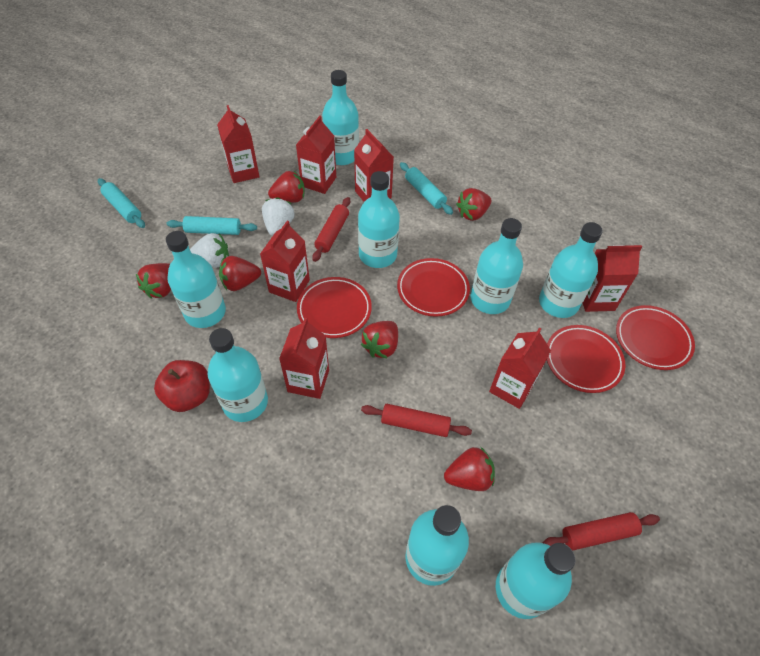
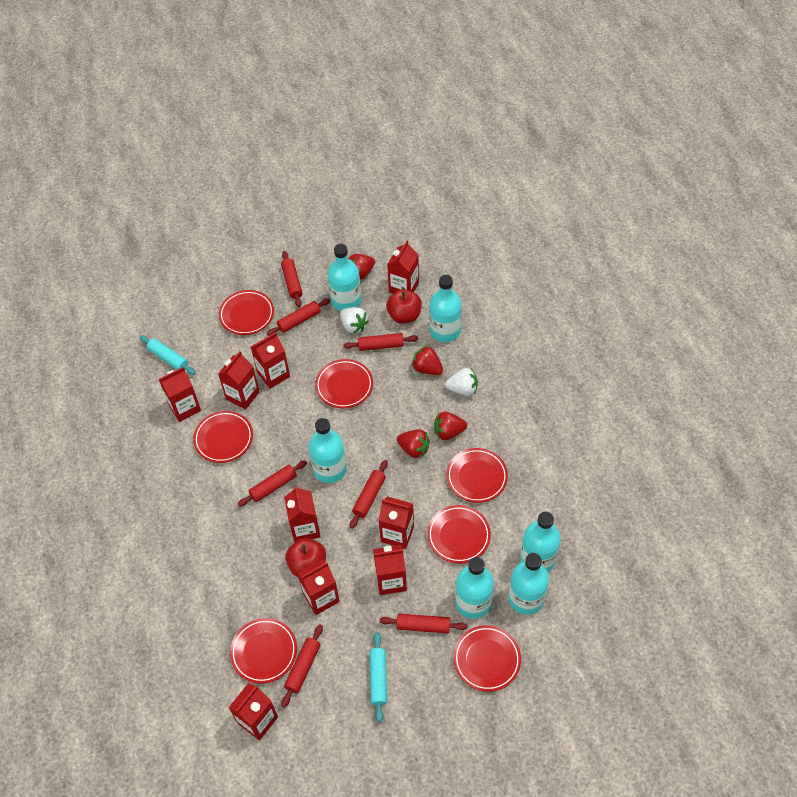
red apple: 1 -> 2
red carton: 7 -> 9
red plate: 4 -> 7
red rolling pin: 3 -> 7
red strawberry: 6 -> 4
turquoise bottle: 8 -> 6
turquoise rolling pin: 3 -> 2

